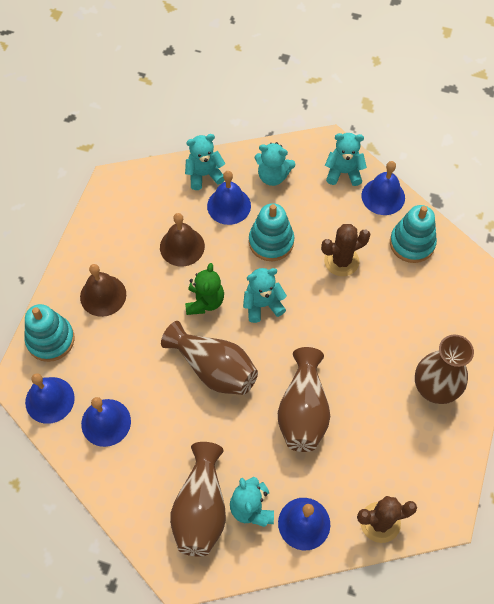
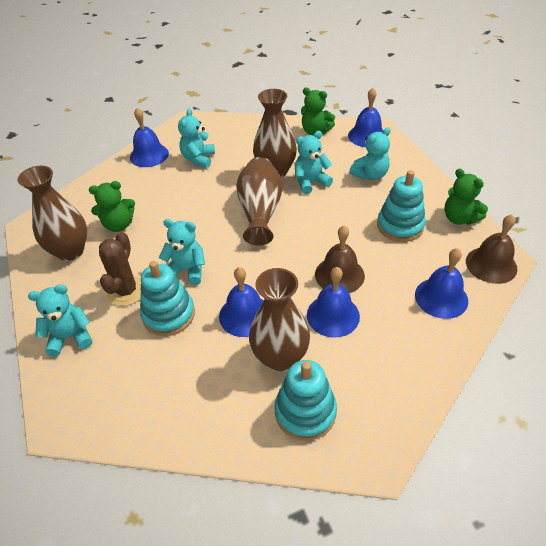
brown cactus: 2 -> 1
green teddy bear: 1 -> 3

